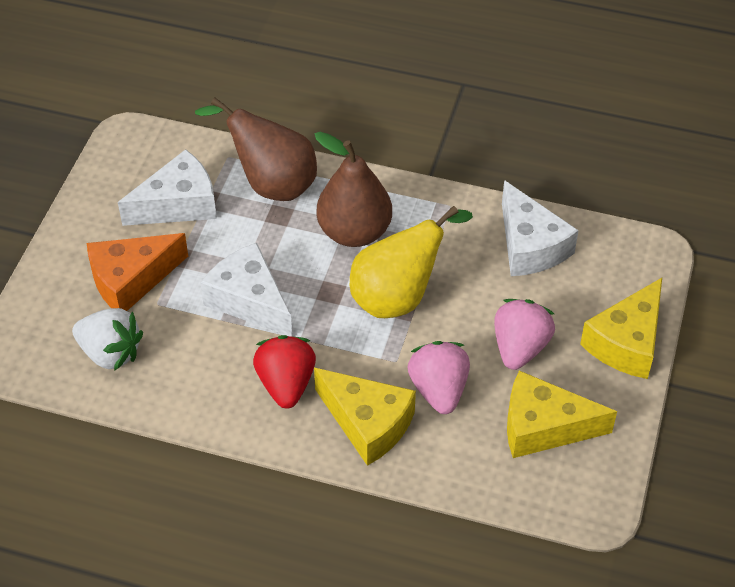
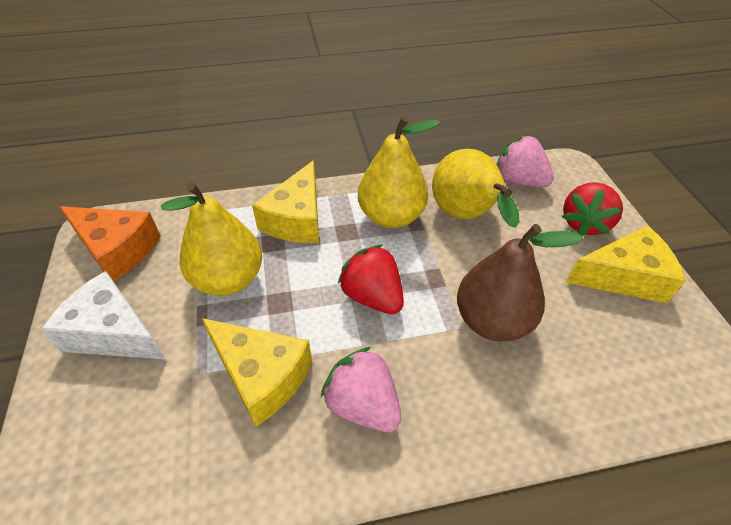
brown pear: 2 -> 1
red strawberry: 1 -> 2
white cheese: 3 -> 1
white strawberry: 1 -> 0
yellow pear: 1 -> 3

